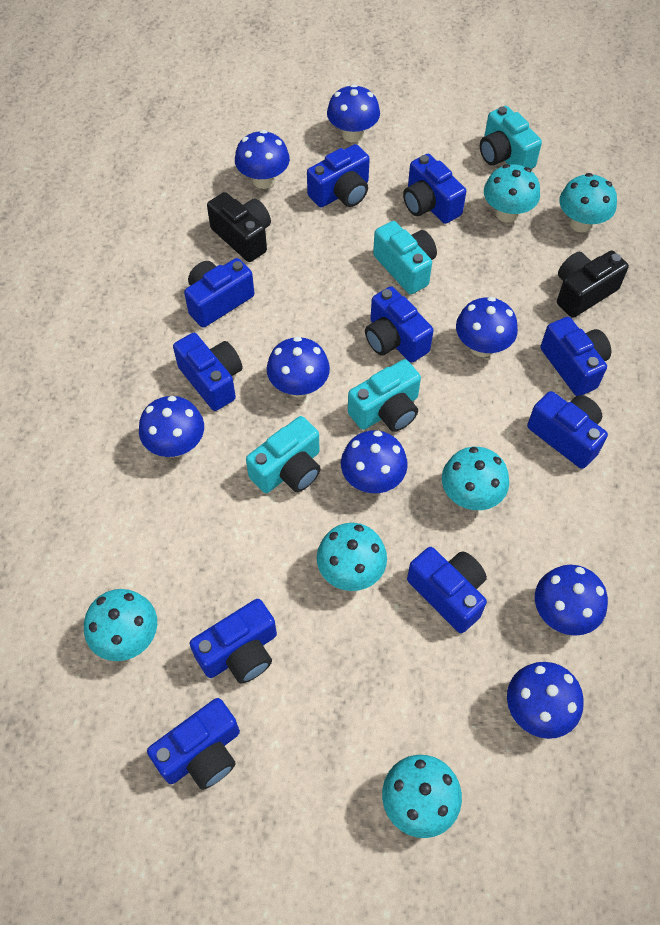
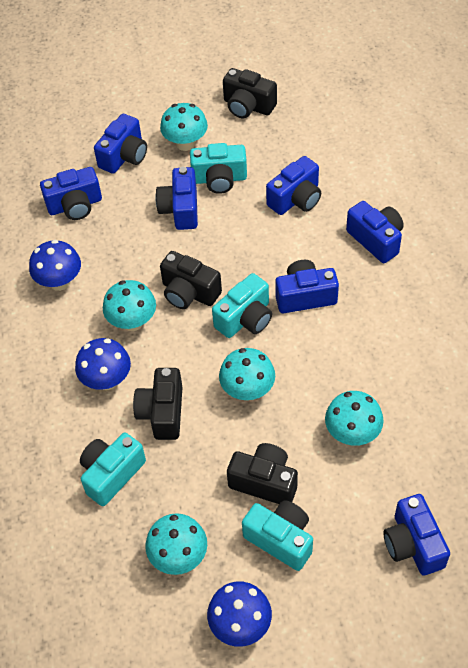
black camera: 2 -> 4
blue camera: 10 -> 7
blue mushroom: 8 -> 3
turquoise mushroom: 6 -> 5

